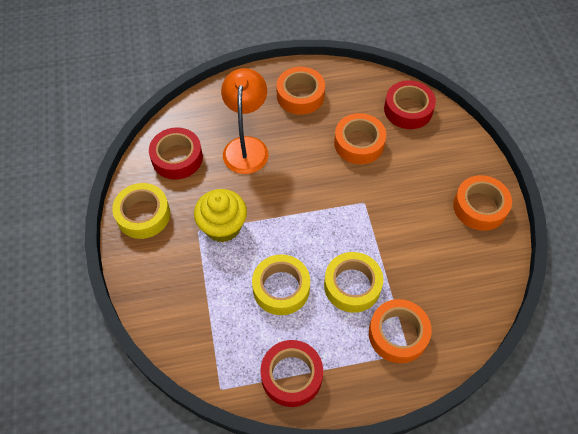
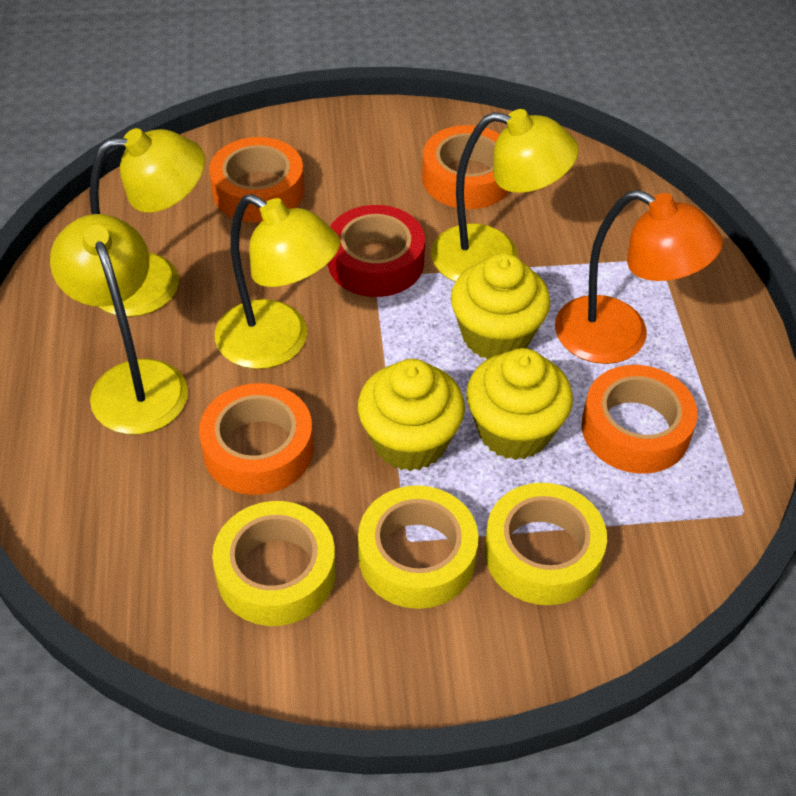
red tape: 3 -> 1
yellow cupcake: 1 -> 3
yellow lamp: 0 -> 4

